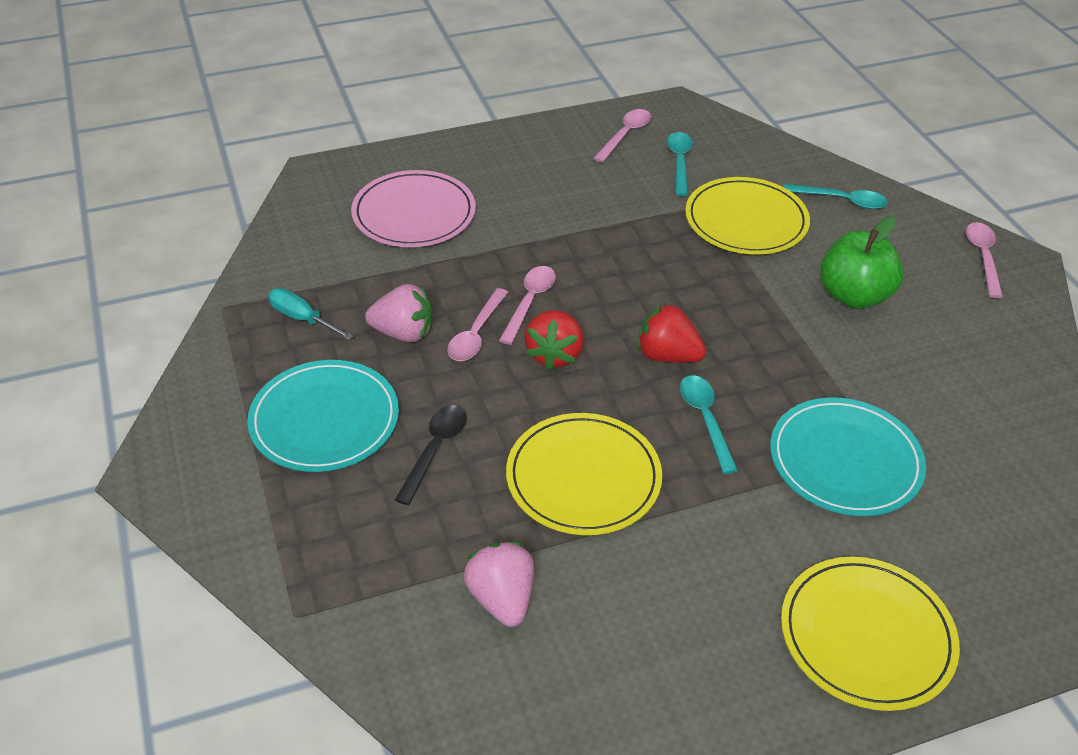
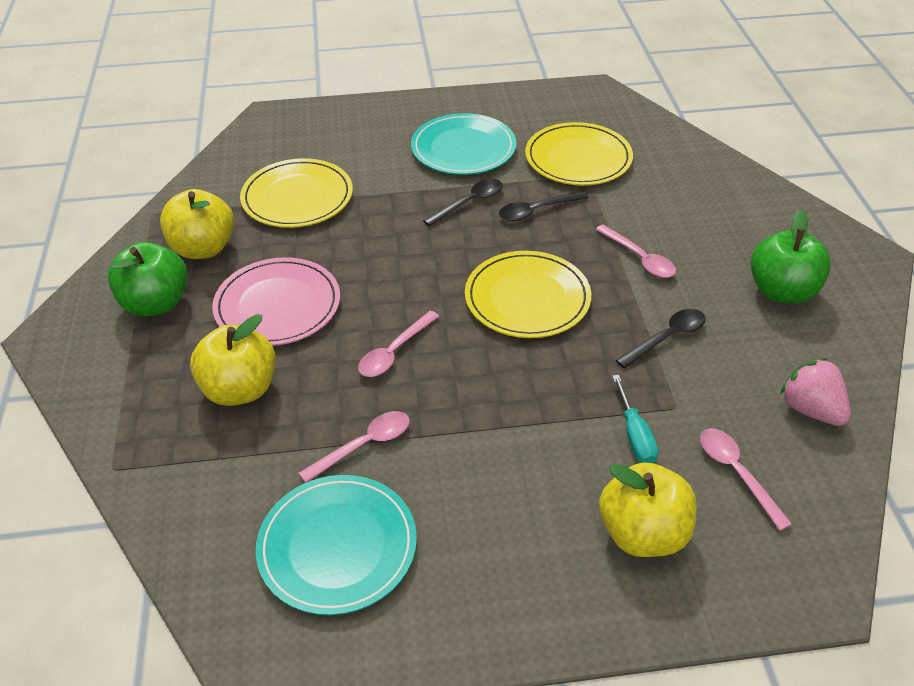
black spoon: 1 -> 3
green apple: 1 -> 2
pink strawberry: 2 -> 1
red strawberry: 2 -> 0
turquoise spoon: 3 -> 0
yellow apple: 0 -> 3

